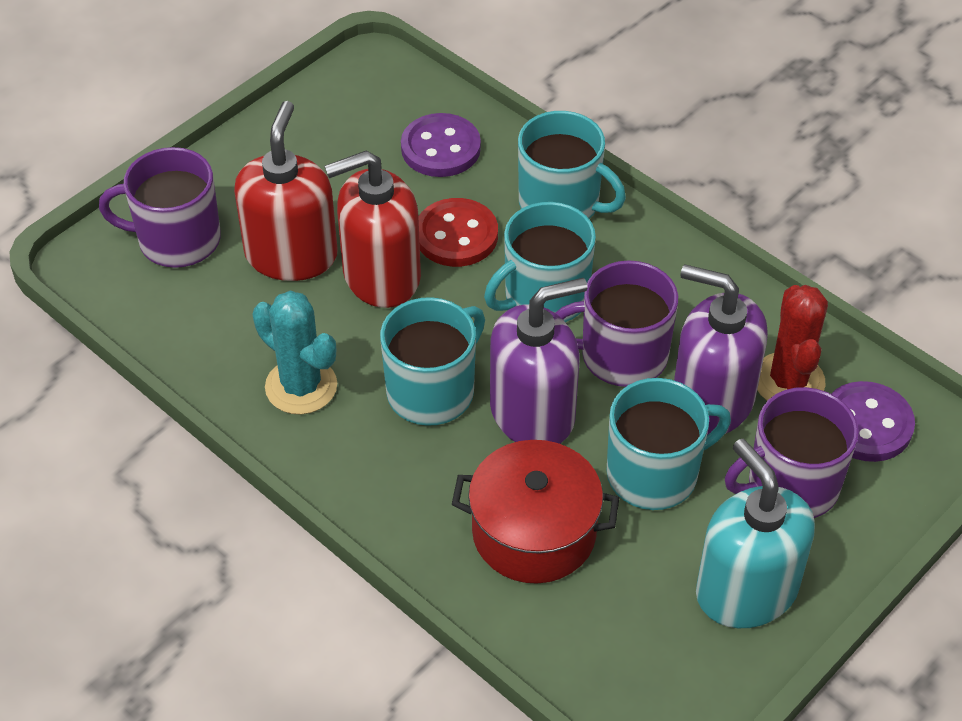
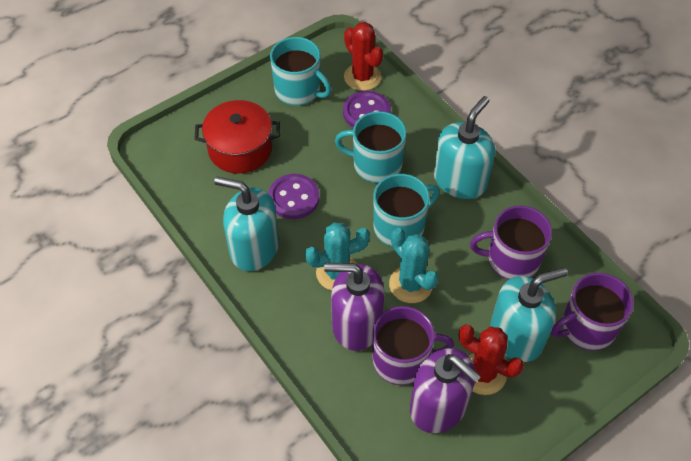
red button: 1 -> 0
red cactus: 1 -> 2
red soap dispenser: 2 -> 0
turquoise cactus: 1 -> 2
turquoise mug: 4 -> 3
turquoise soap dispenser: 1 -> 3

